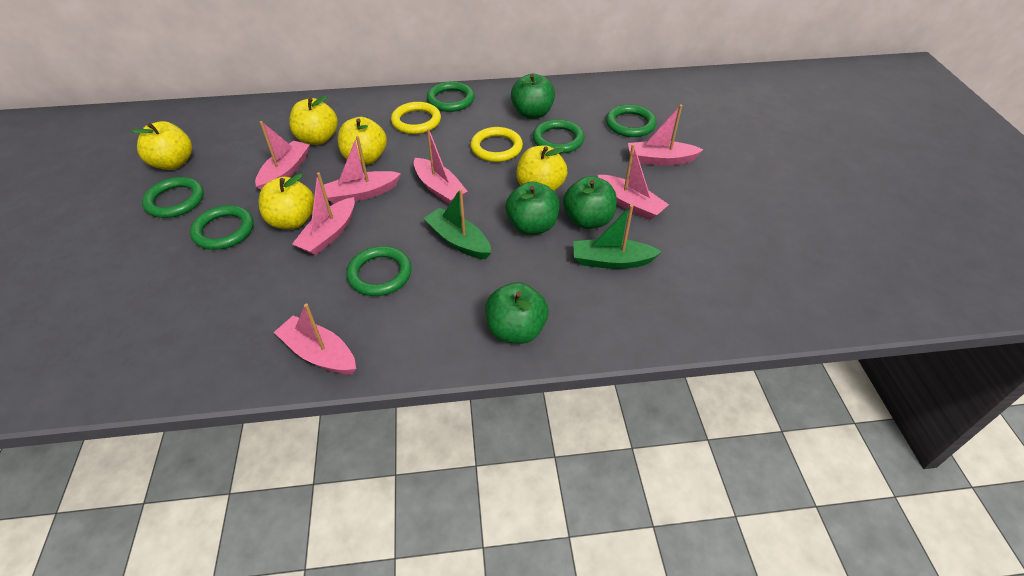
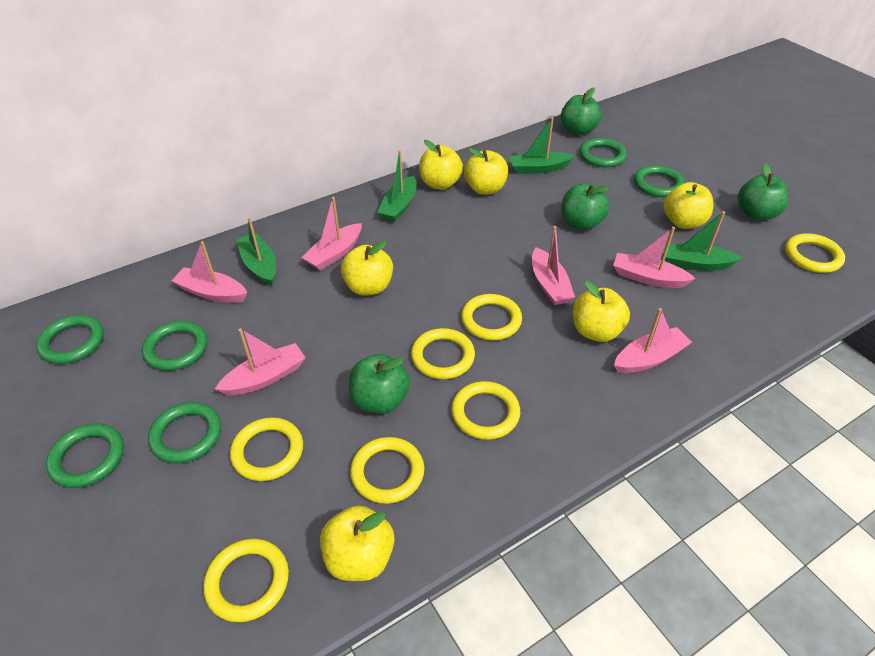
green boat: 2 -> 4
pink boat: 7 -> 6
yellow apple: 5 -> 6
yellow ring: 2 -> 7

